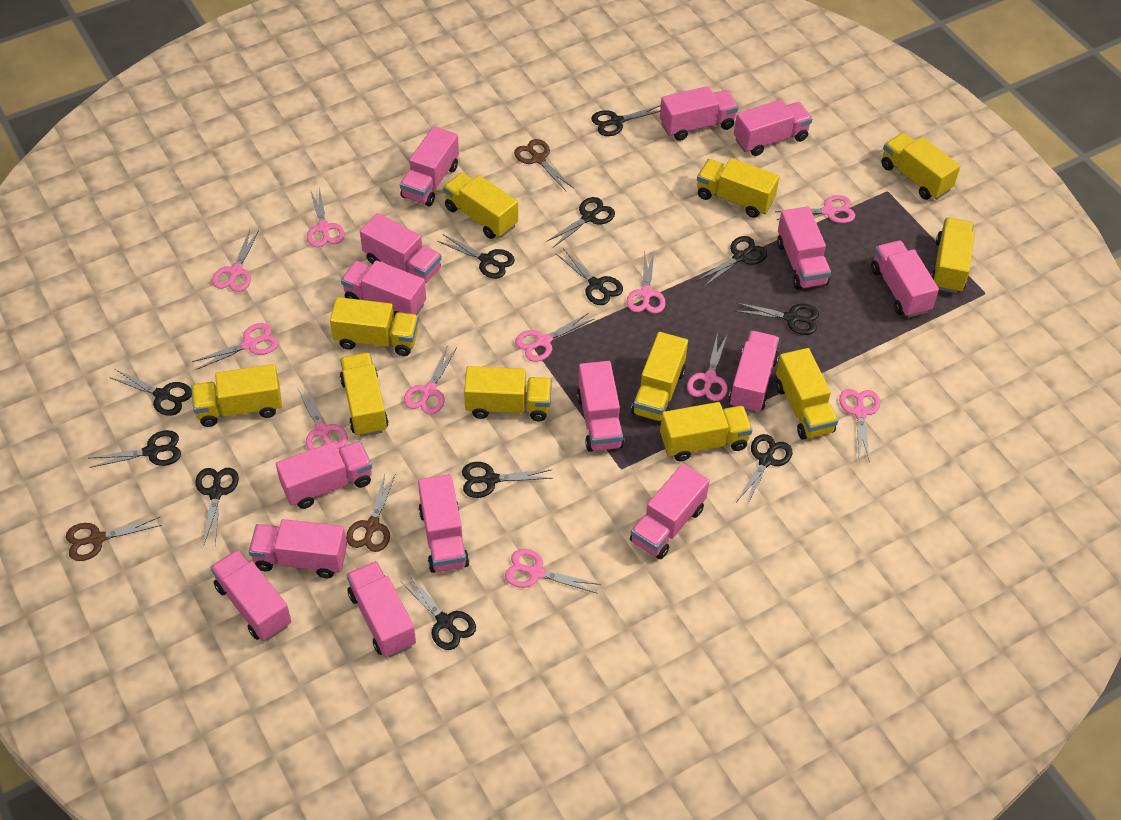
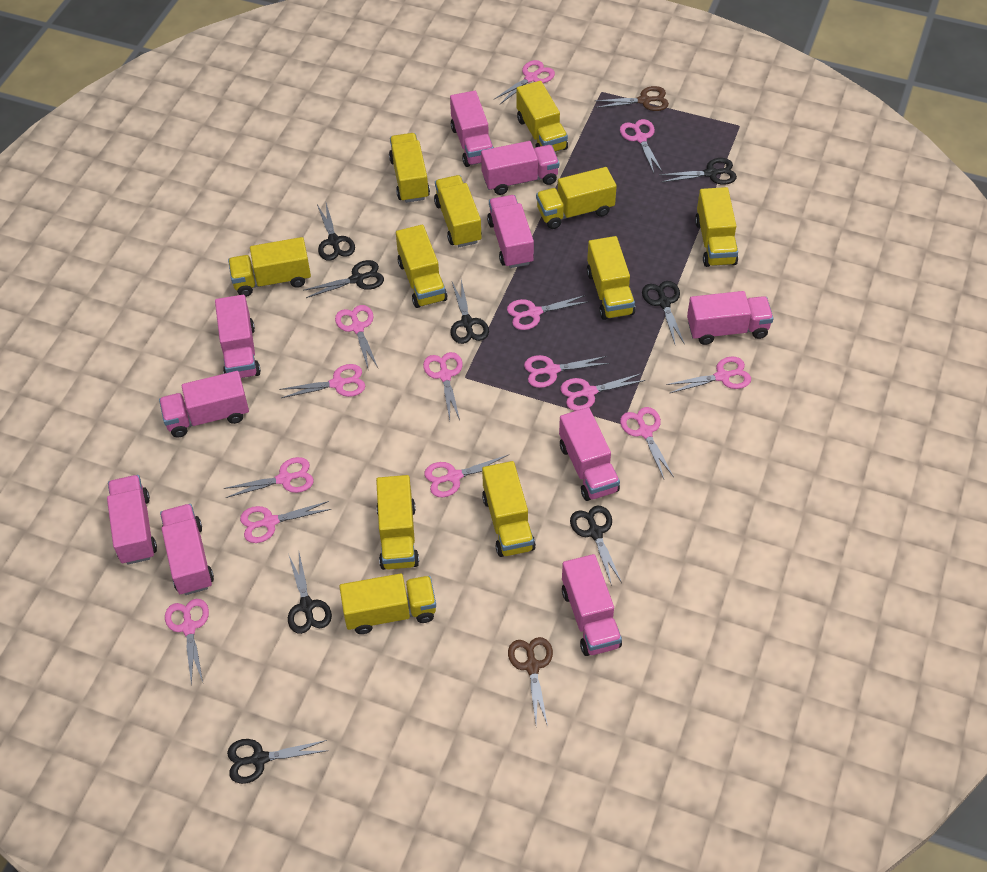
black scissors: 12 -> 8
brown scissors: 3 -> 2
pink scissors: 11 -> 14
pink truck: 15 -> 10

